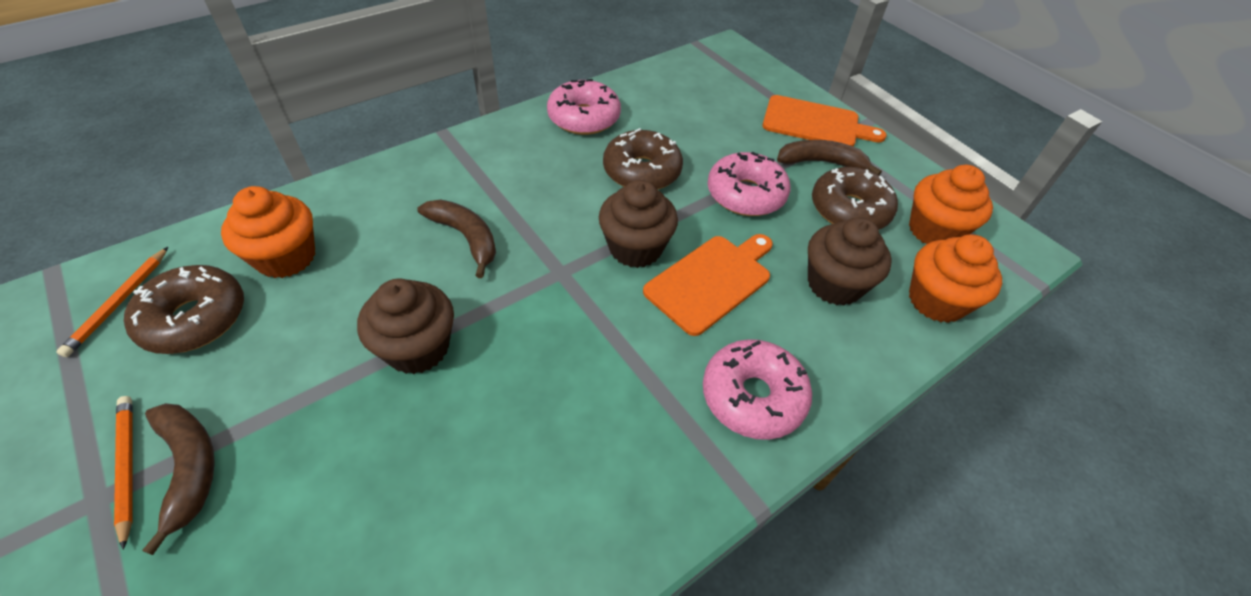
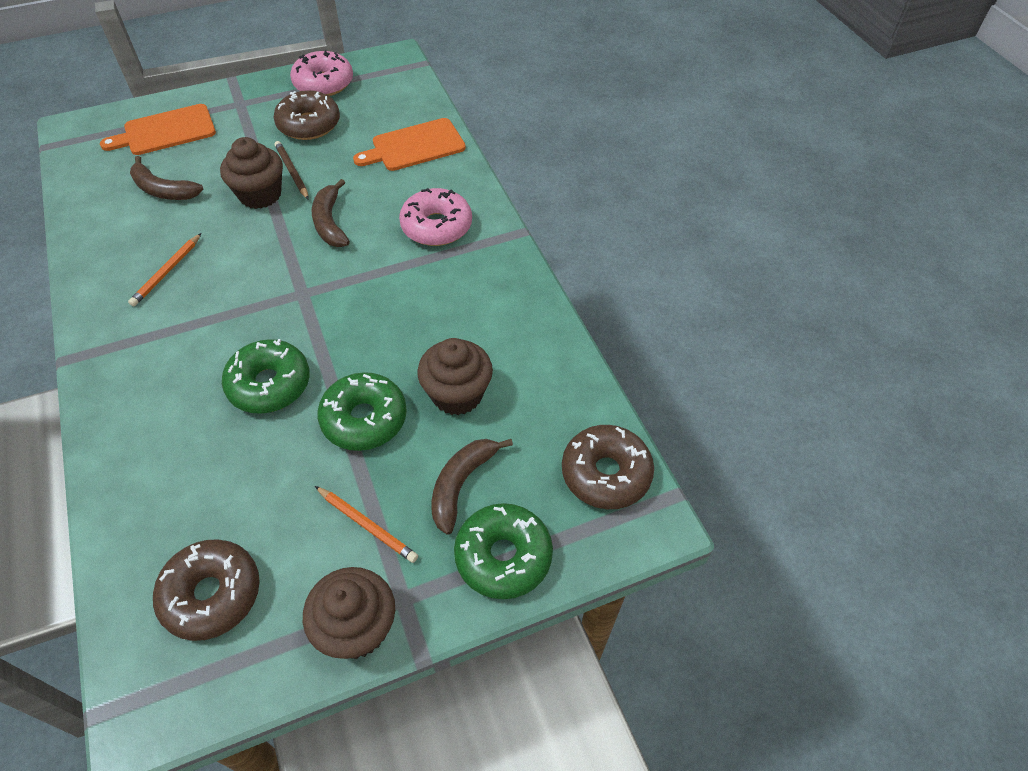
brown pencil: 0 -> 1
green donut: 0 -> 3
orange cupcake: 3 -> 0
pink donut: 3 -> 2

